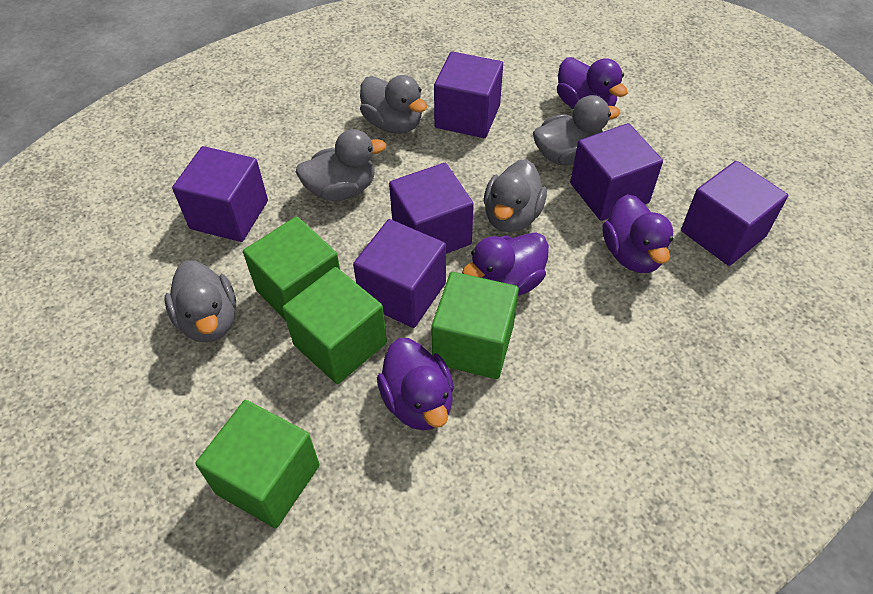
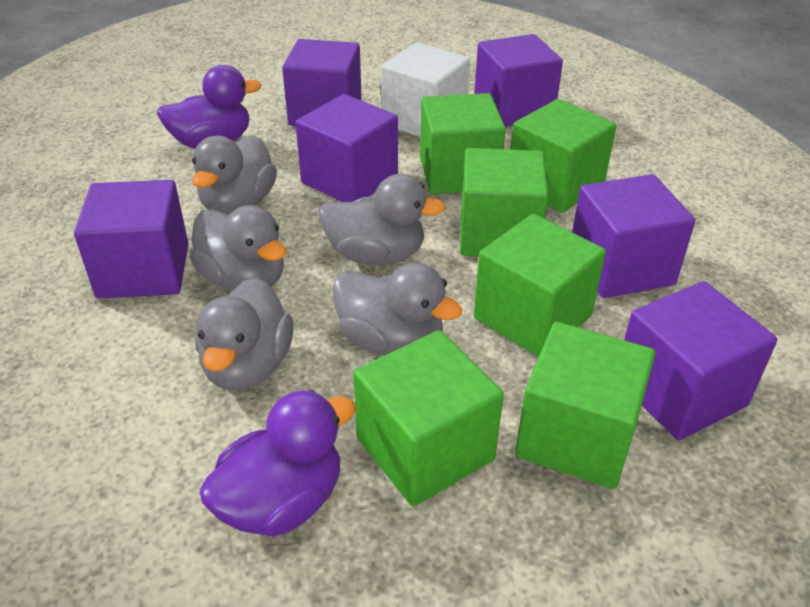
green cube: 4 -> 6
purple duck: 4 -> 2
white cube: 0 -> 1

